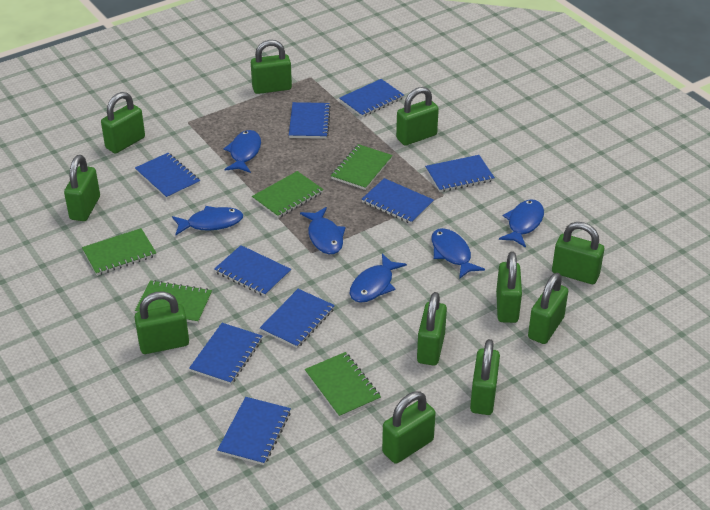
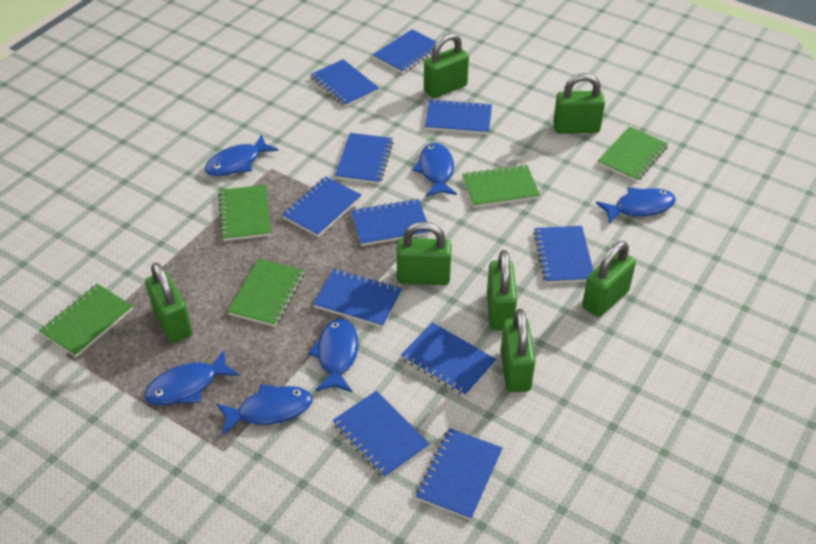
blue notebook: 9 -> 11
green padlock: 11 -> 7

